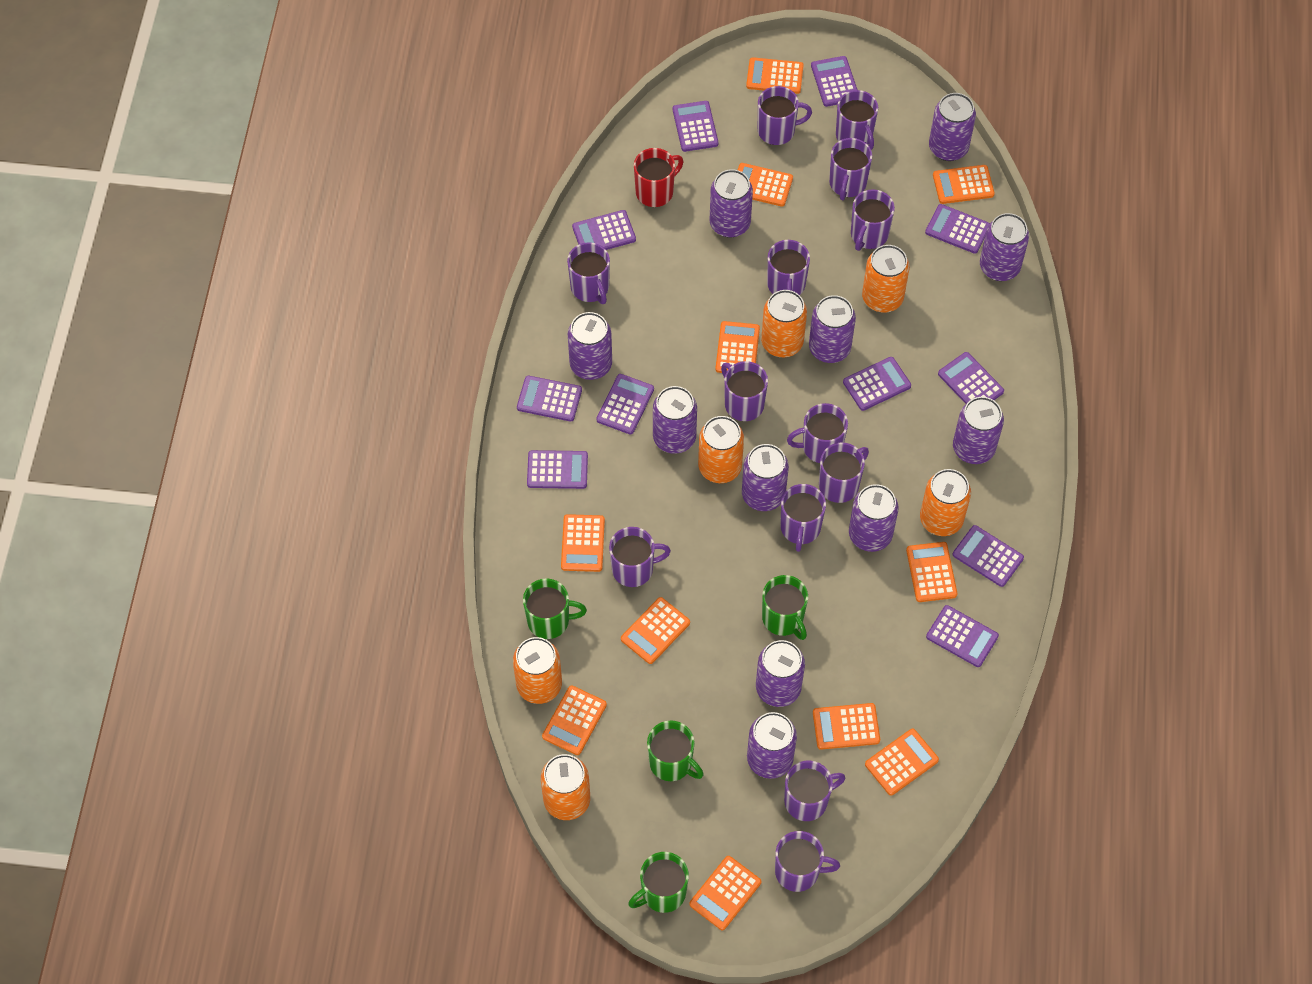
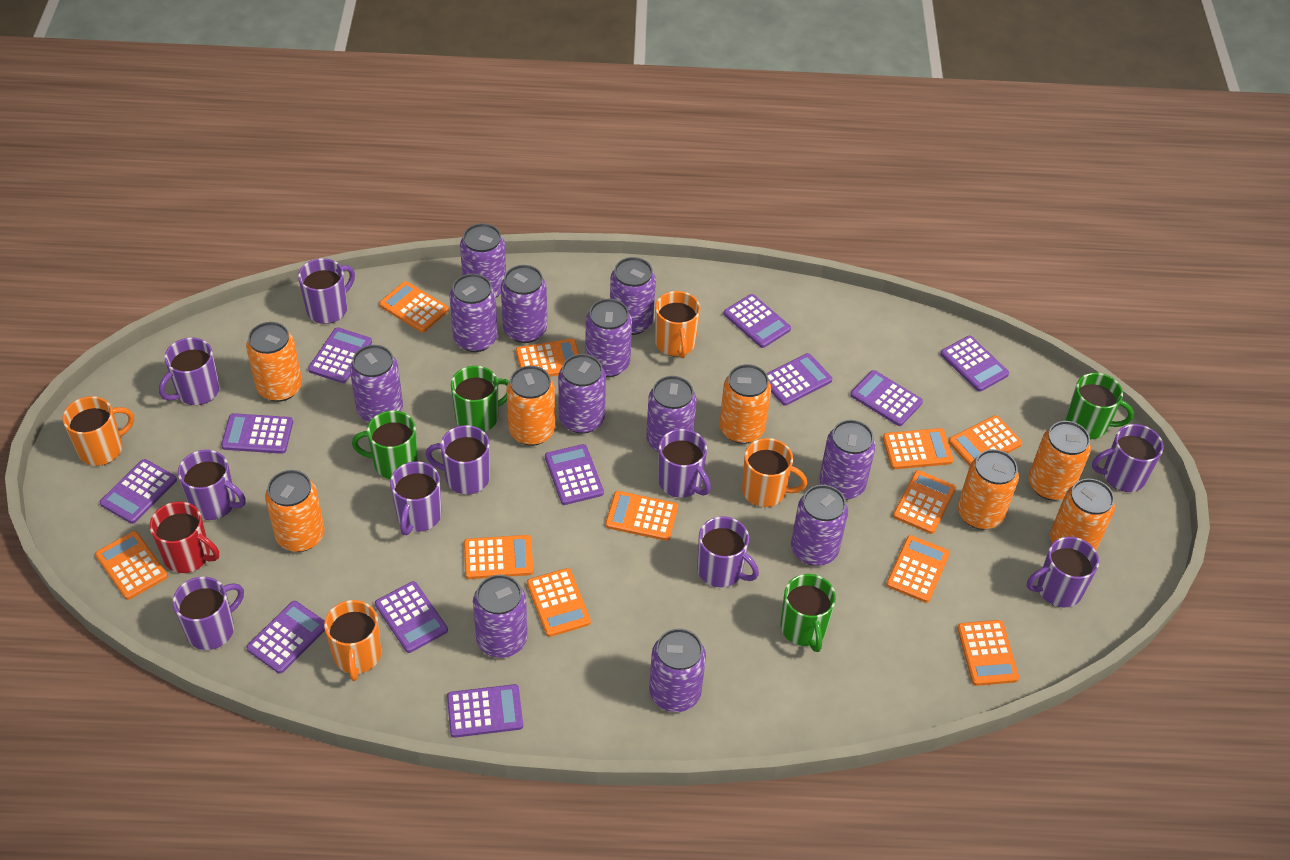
orange can: 6 -> 7
orange mug: 0 -> 4
purple can: 11 -> 12
purple mug: 13 -> 10

